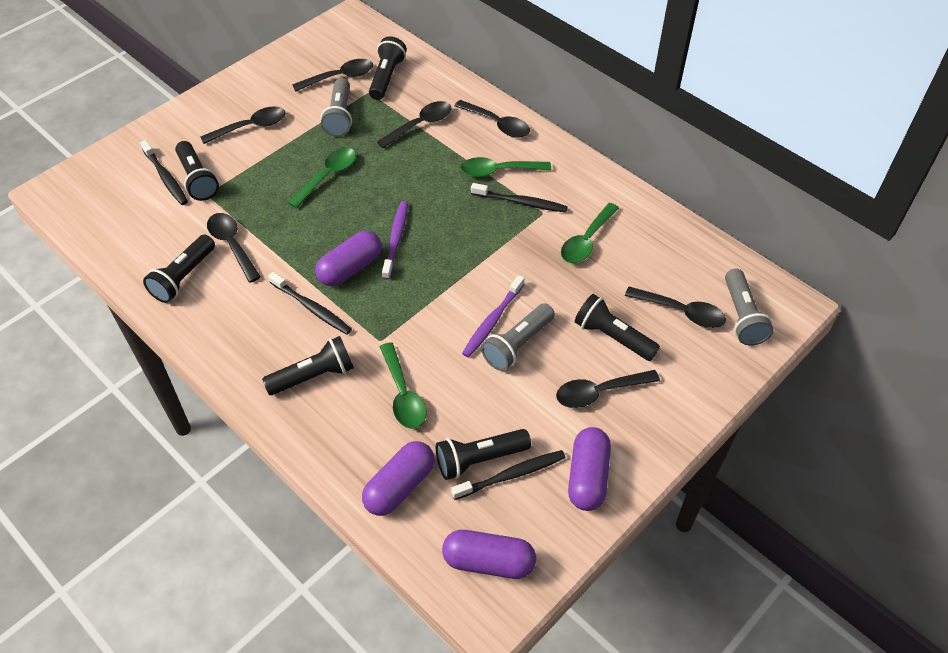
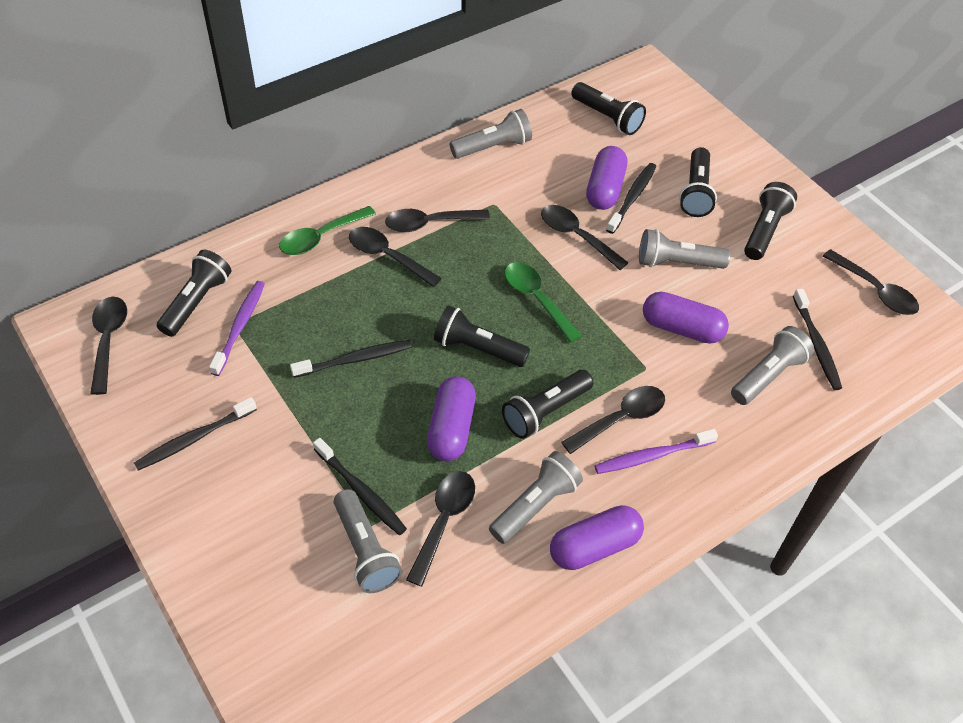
black toothbrush: 4 -> 5
green spoon: 4 -> 2
grey flashlight: 3 -> 5

